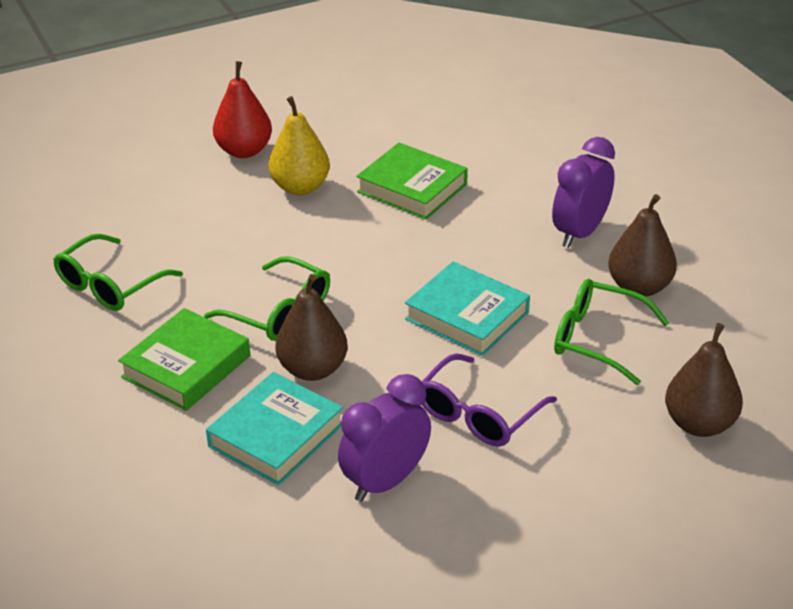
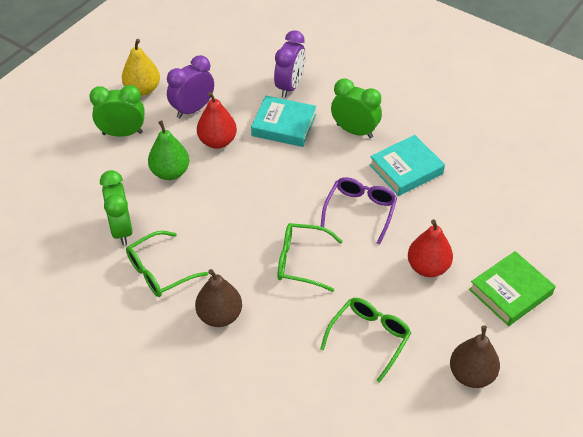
brown pear: 3 -> 2
green book: 2 -> 1
green clock: 0 -> 3
green pear: 0 -> 1
red pear: 1 -> 2

